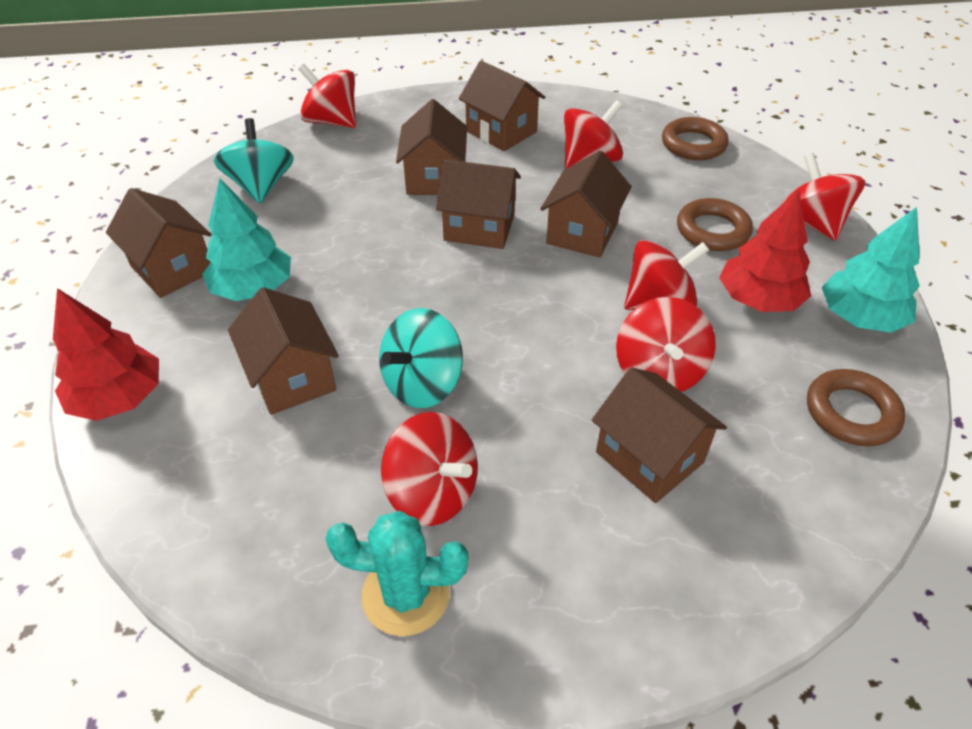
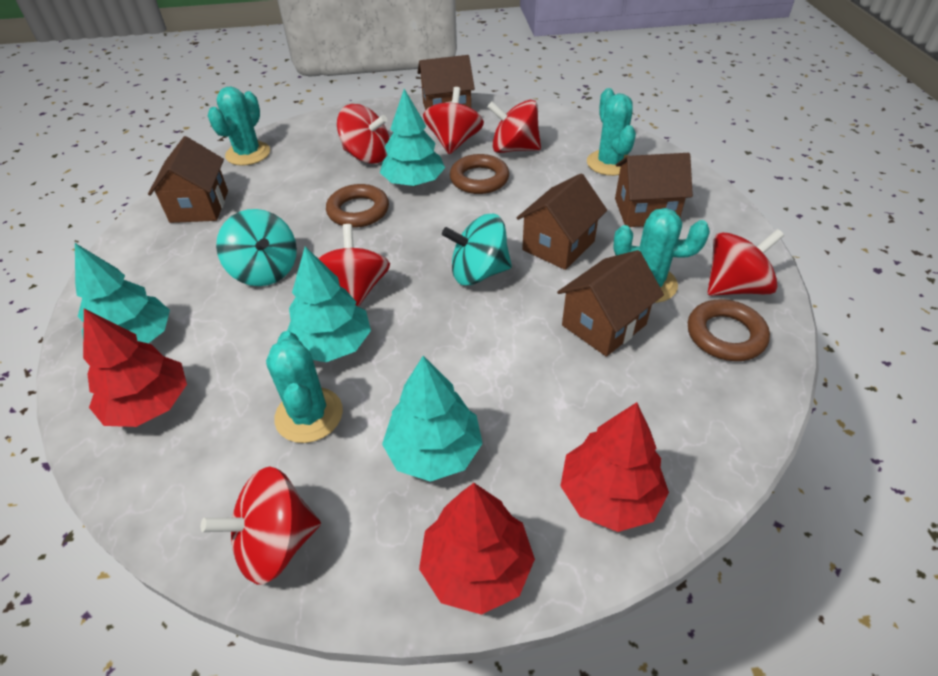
brown house: 7 -> 5
red tree: 2 -> 3
turquoise cactus: 1 -> 4
turquoise tree: 2 -> 4

